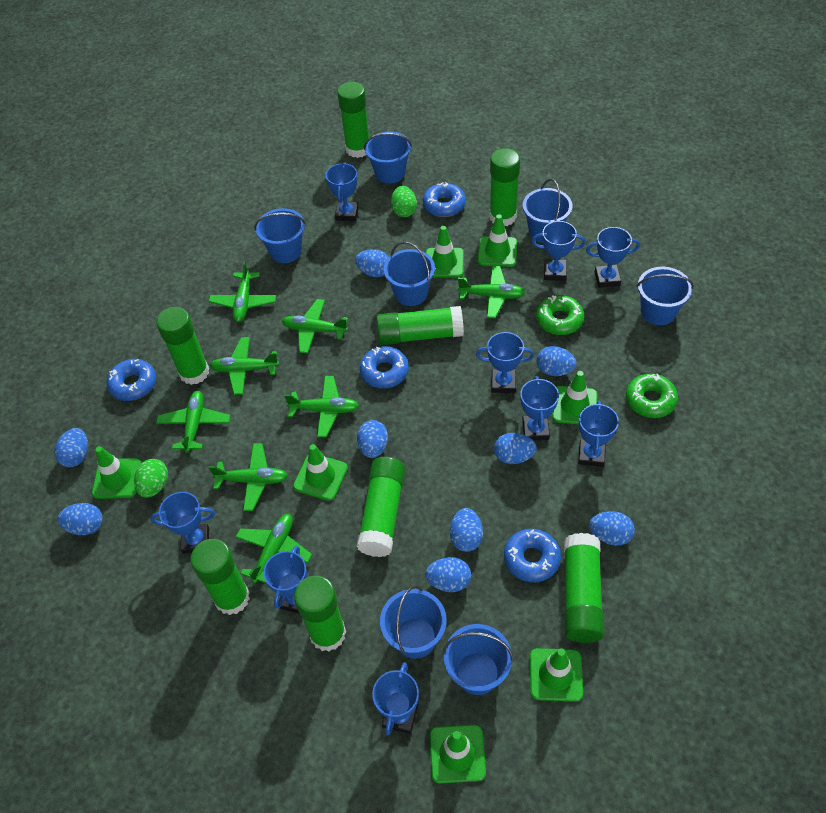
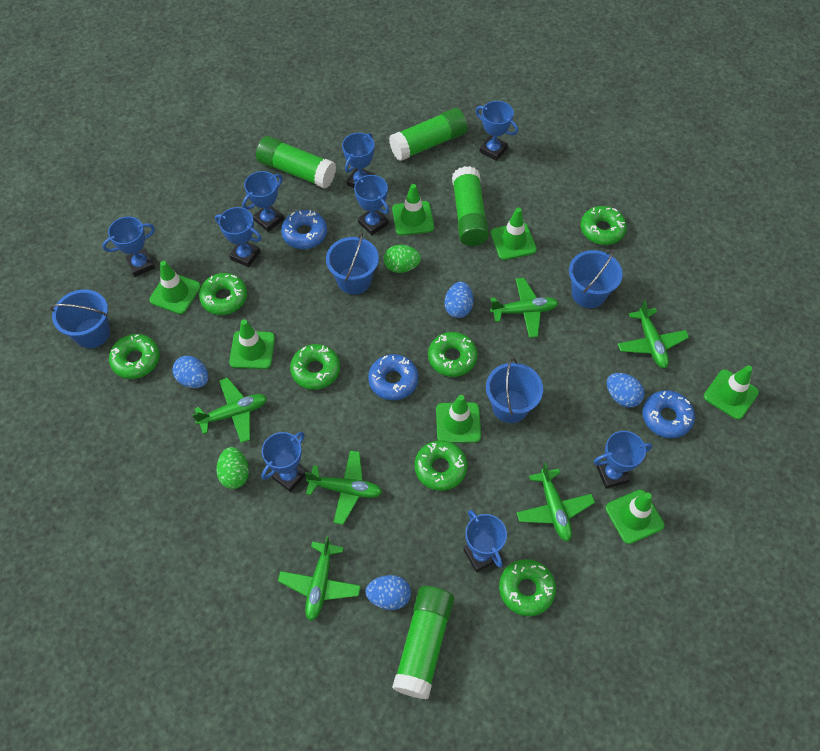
blue bucket: 7 -> 4
blue donut: 4 -> 3
blue egg: 9 -> 4
green donut: 2 -> 7
green glue stick: 8 -> 4
green plane: 8 -> 6

